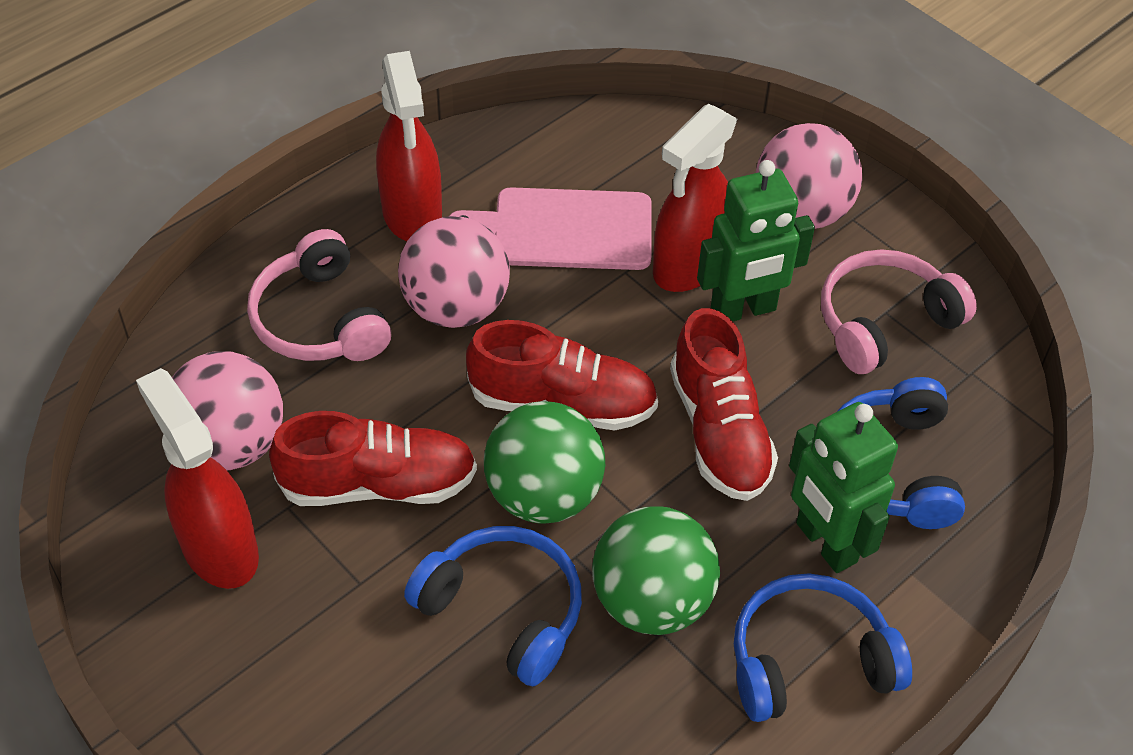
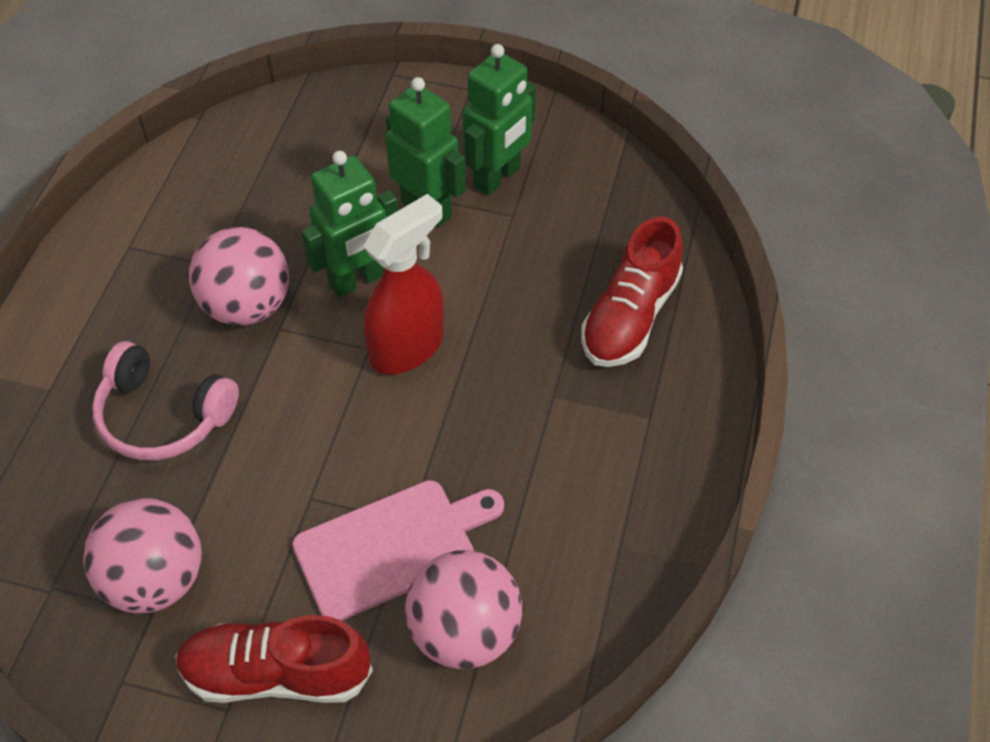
blue headphones: 3 -> 0
green ball: 2 -> 0
green robot: 2 -> 3
pink headphones: 2 -> 1
red shoe: 3 -> 2
red spray bottle: 3 -> 1

